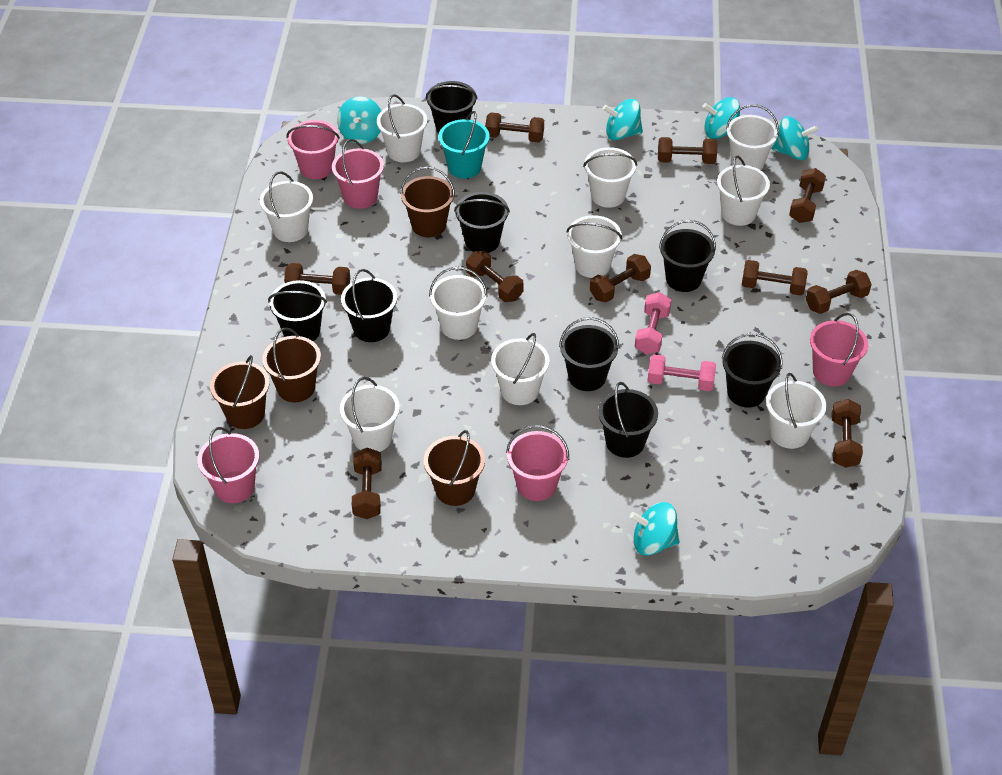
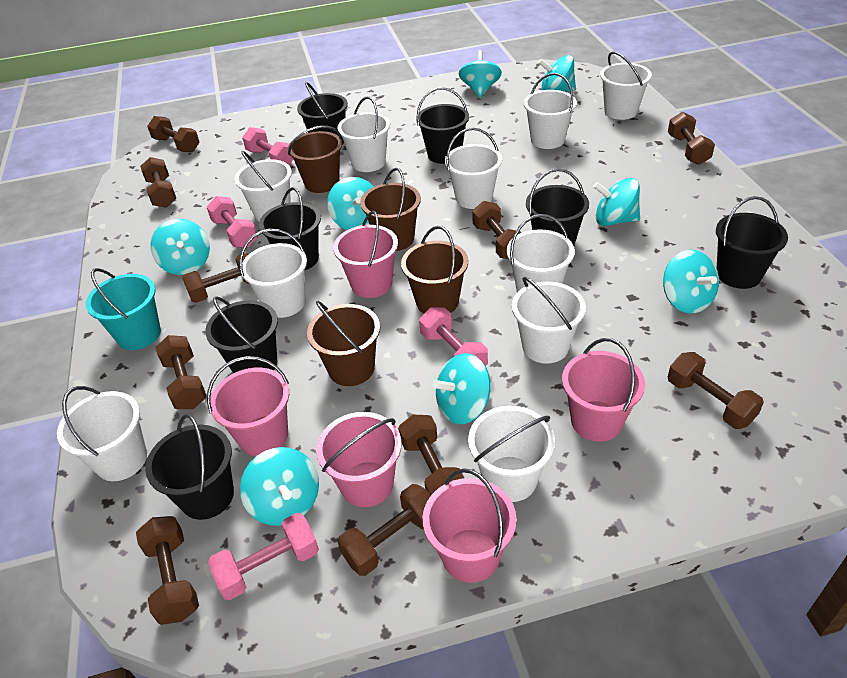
black bucket: 8 -> 7
pink dumbbell: 2 -> 4
turquoise spinning top: 5 -> 8

